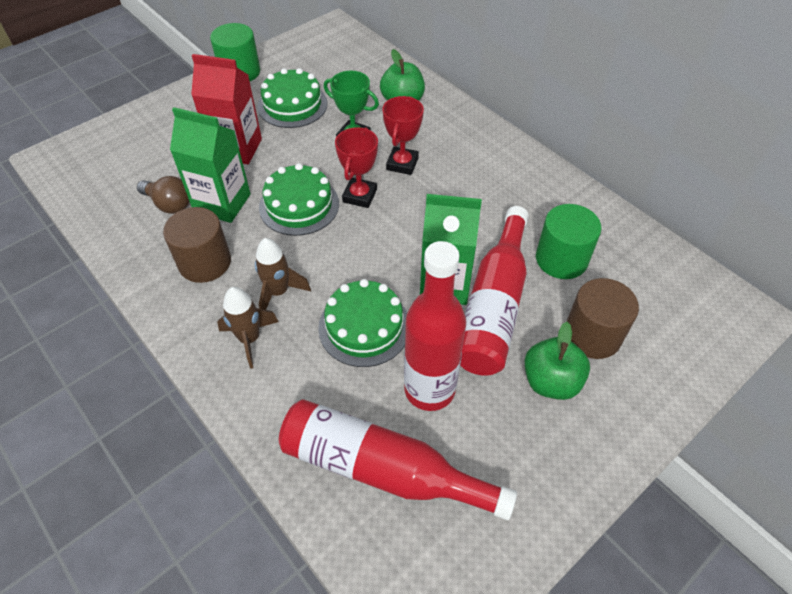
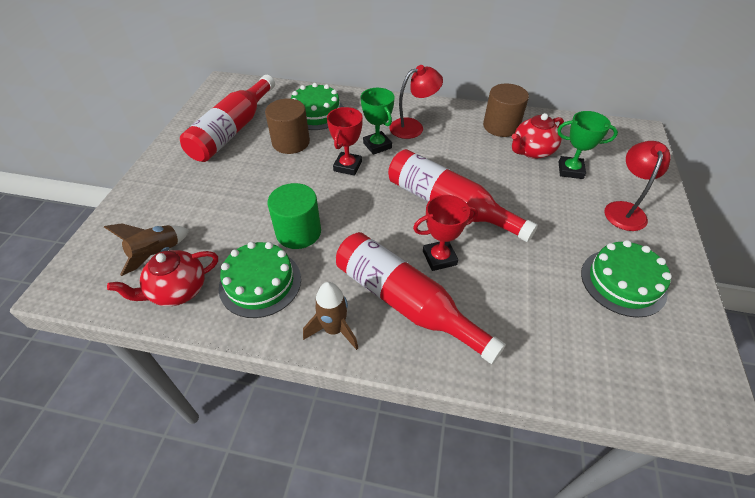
brown light bulb: 1 -> 0
green apple: 2 -> 0
green carton: 2 -> 0
green cylinder: 2 -> 1
green trophy: 1 -> 2
red carton: 1 -> 0
red lamp: 0 -> 2
red teapot: 0 -> 2

